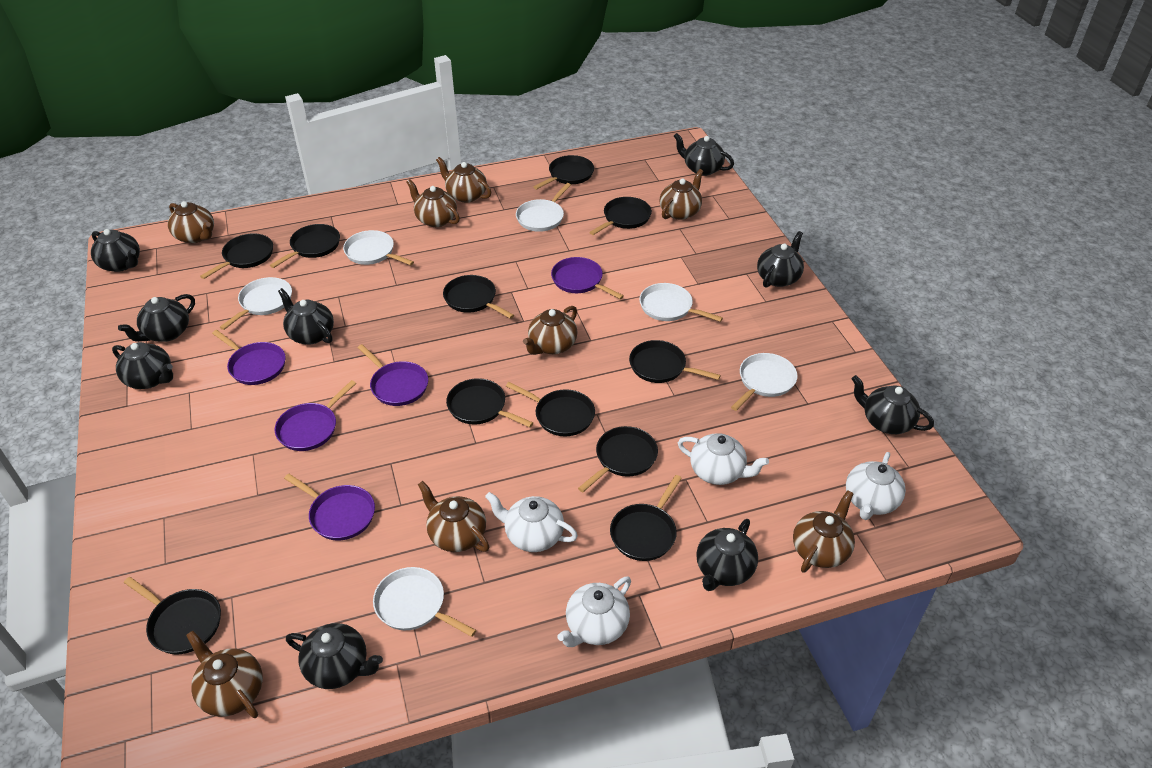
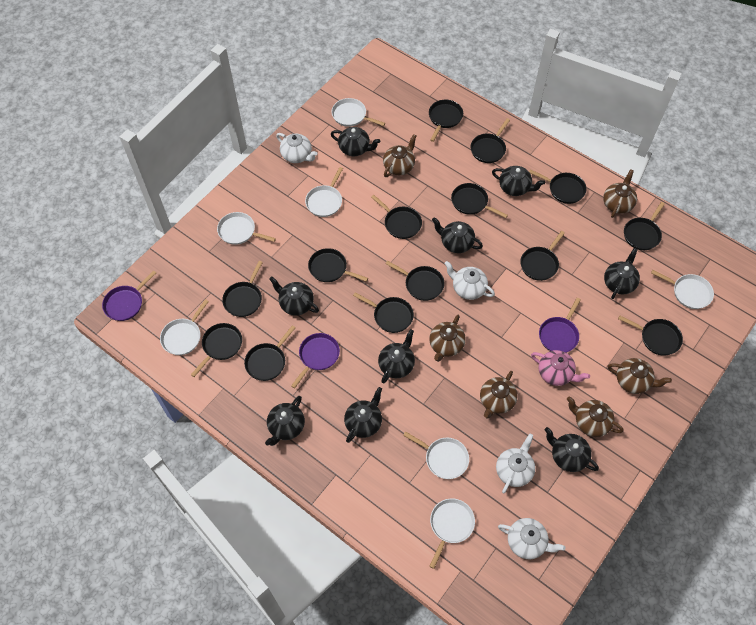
black pan: 11 -> 14
brown teapot: 8 -> 6
pink teapot: 0 -> 1
purple pan: 5 -> 3
white pan: 6 -> 7

